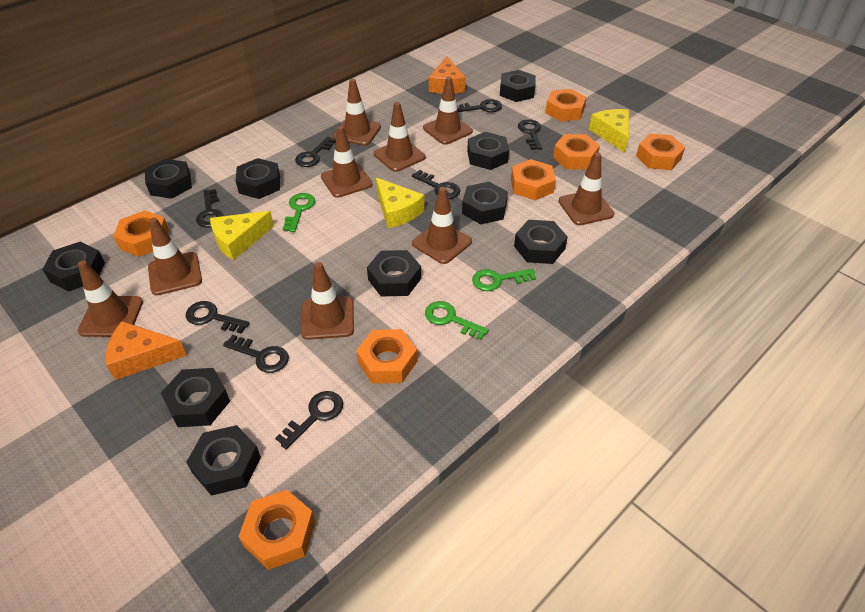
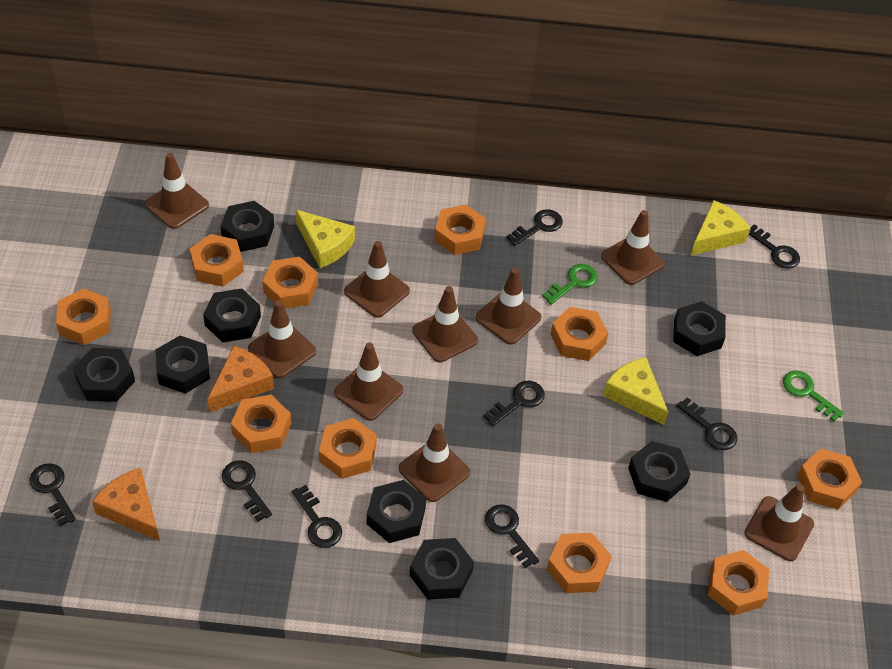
black nut: 10 -> 8
green key: 3 -> 2
orange nut: 7 -> 10

